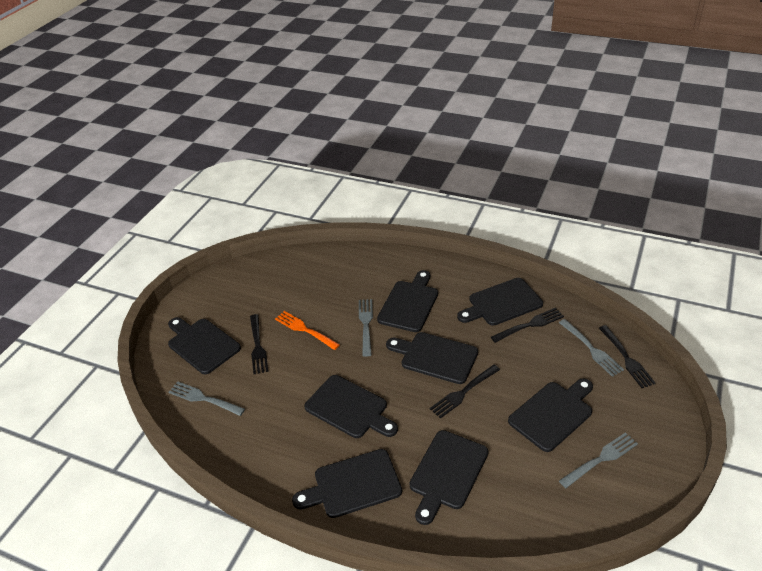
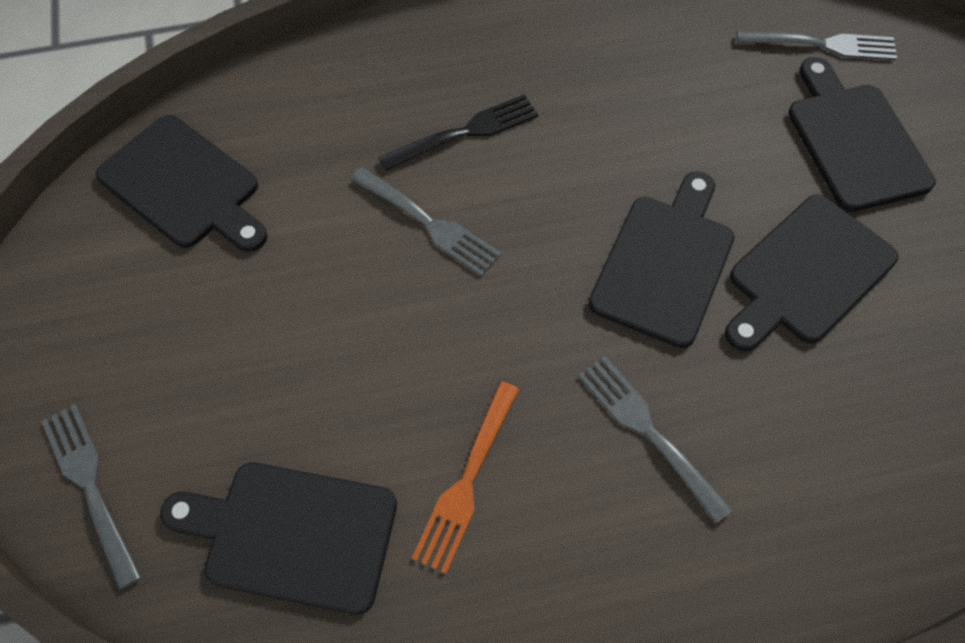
black cutting board: 8 -> 5
black fork: 4 -> 1

